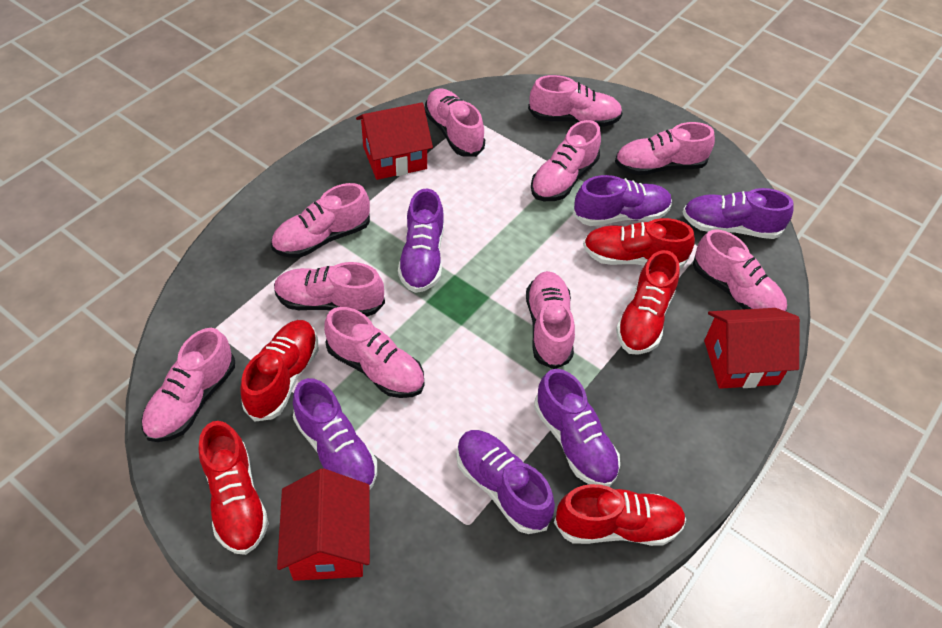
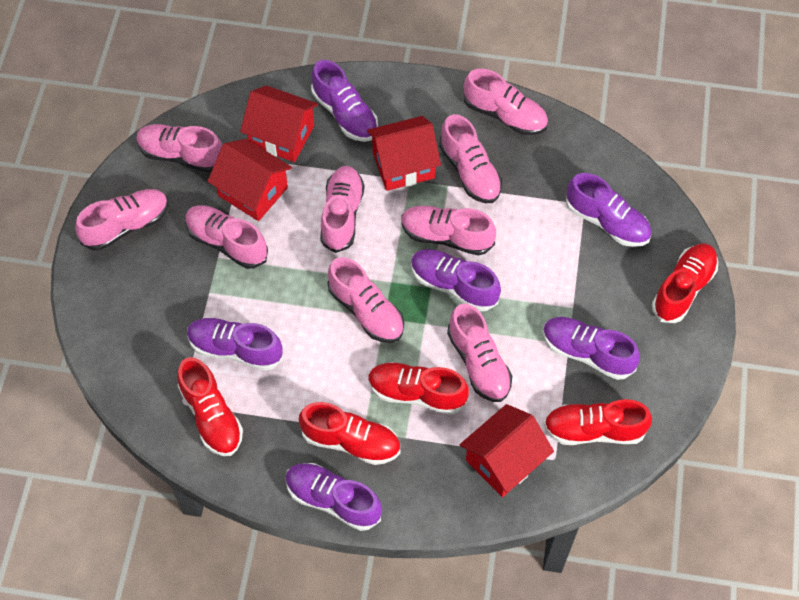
pink shoe: 10 -> 9
red house: 3 -> 4

